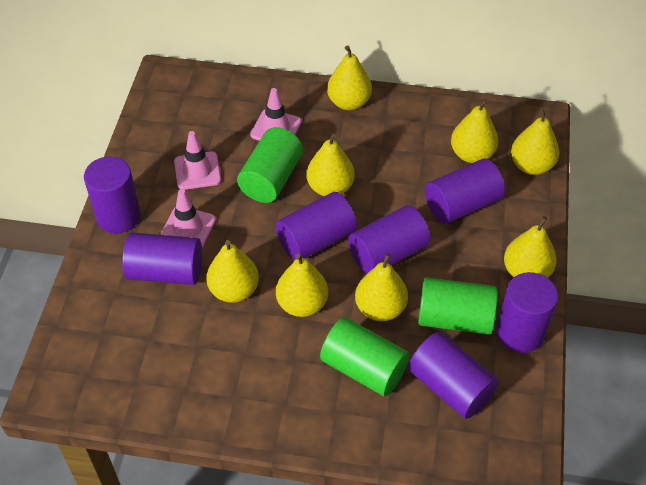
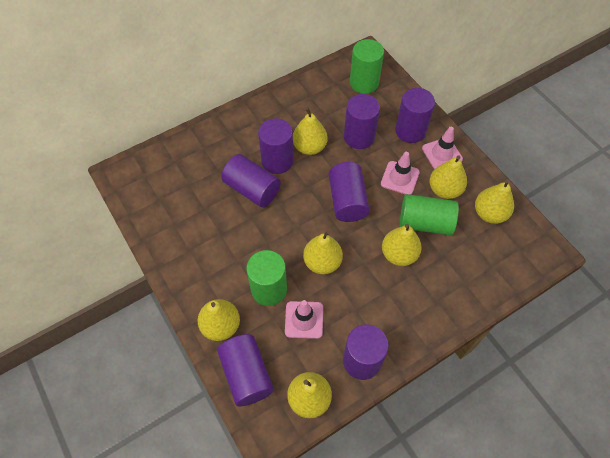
yellow pear: 8 -> 7

